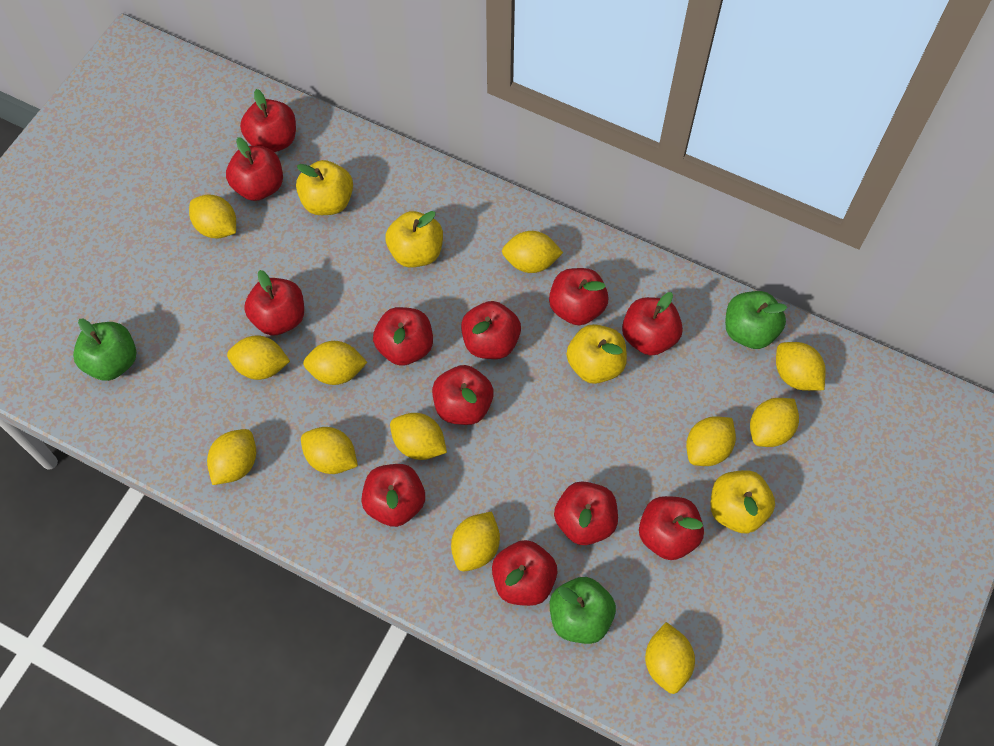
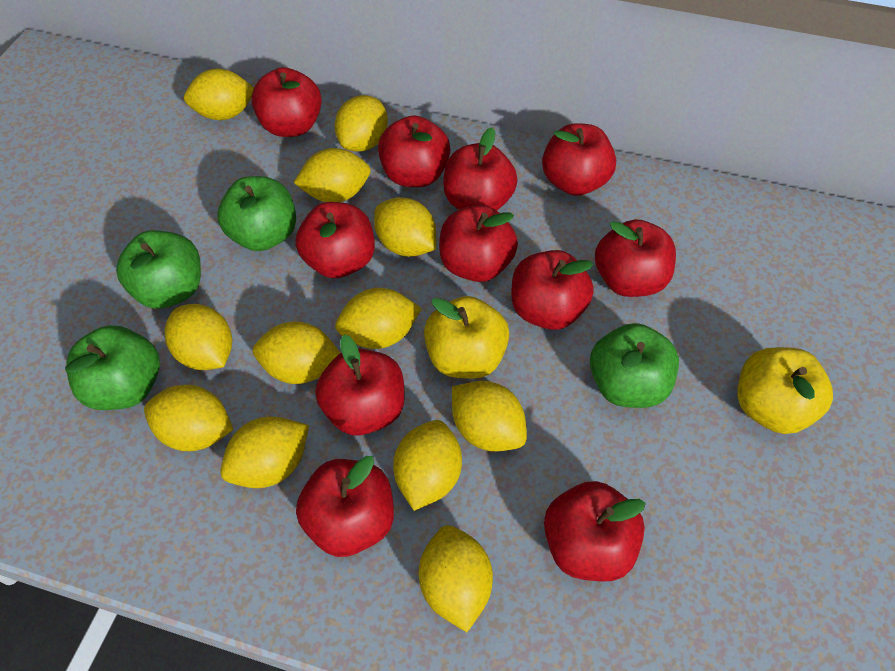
green apple: 3 -> 4
red apple: 12 -> 11
yellow apple: 4 -> 2

